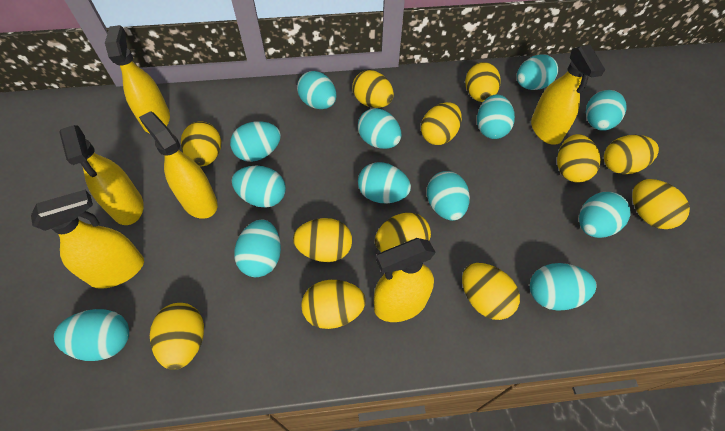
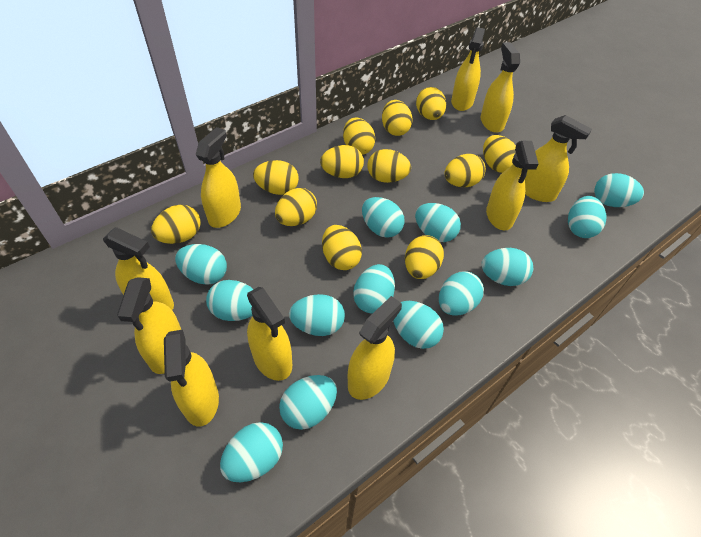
yellow spray bottle: 6 -> 10

